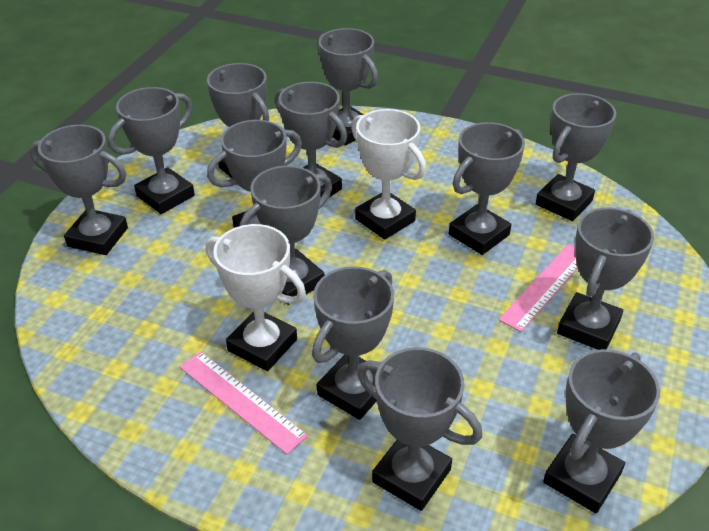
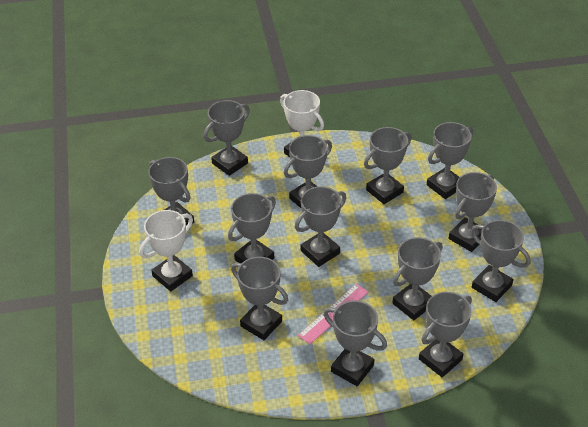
pink ruler: 2 -> 1

